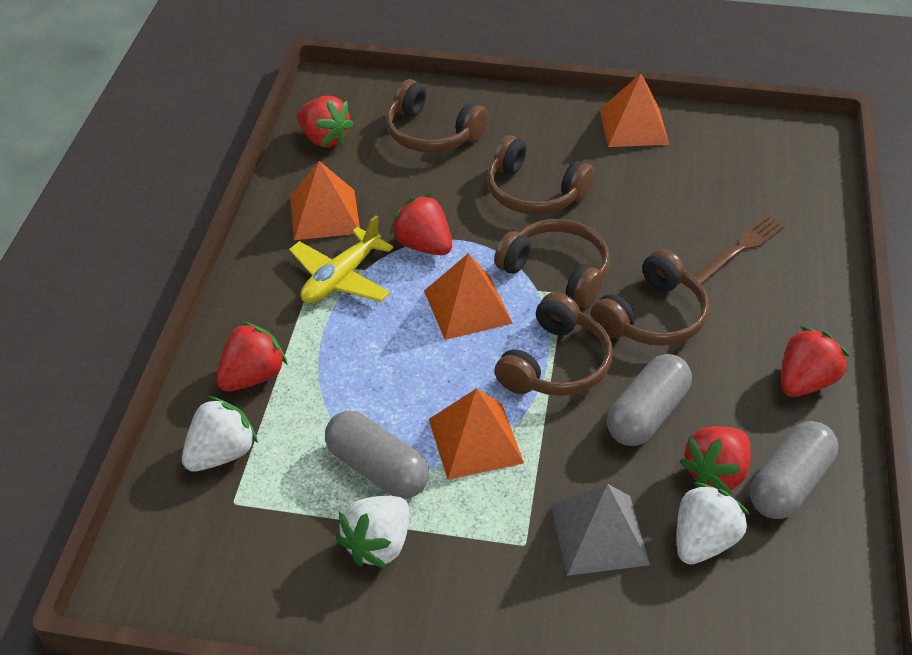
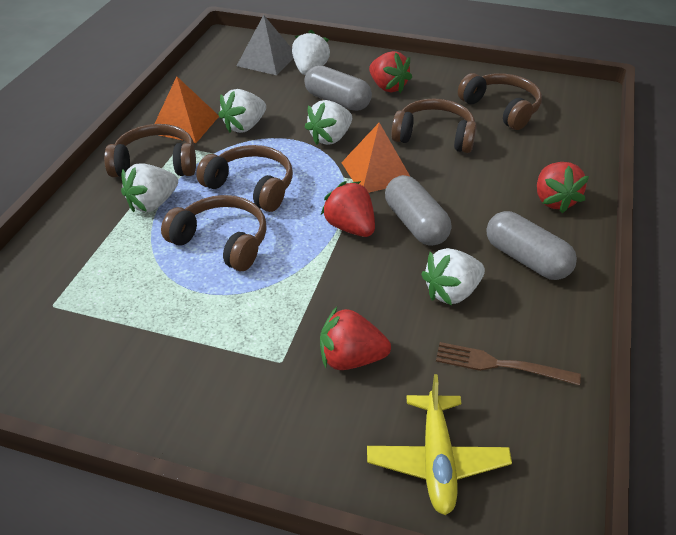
orange pyramid: 4 -> 2
red strawberry: 5 -> 4
white strawberry: 3 -> 5

